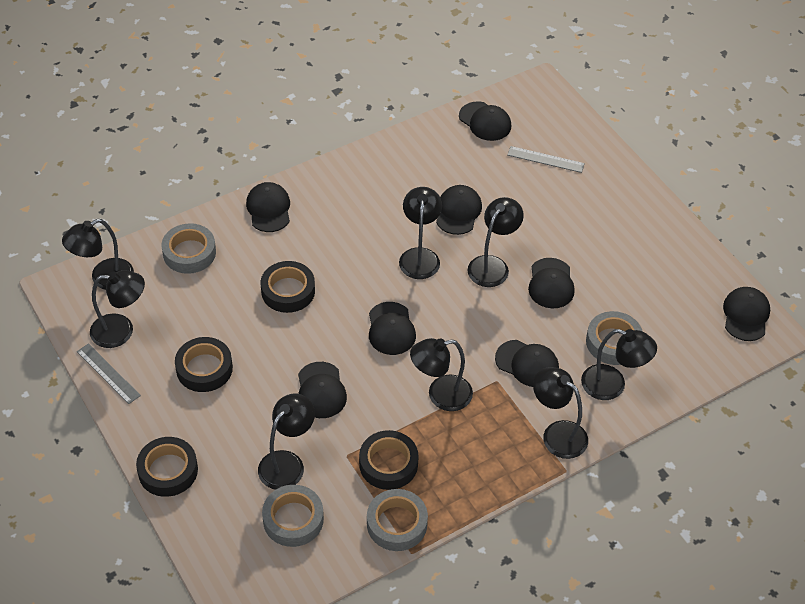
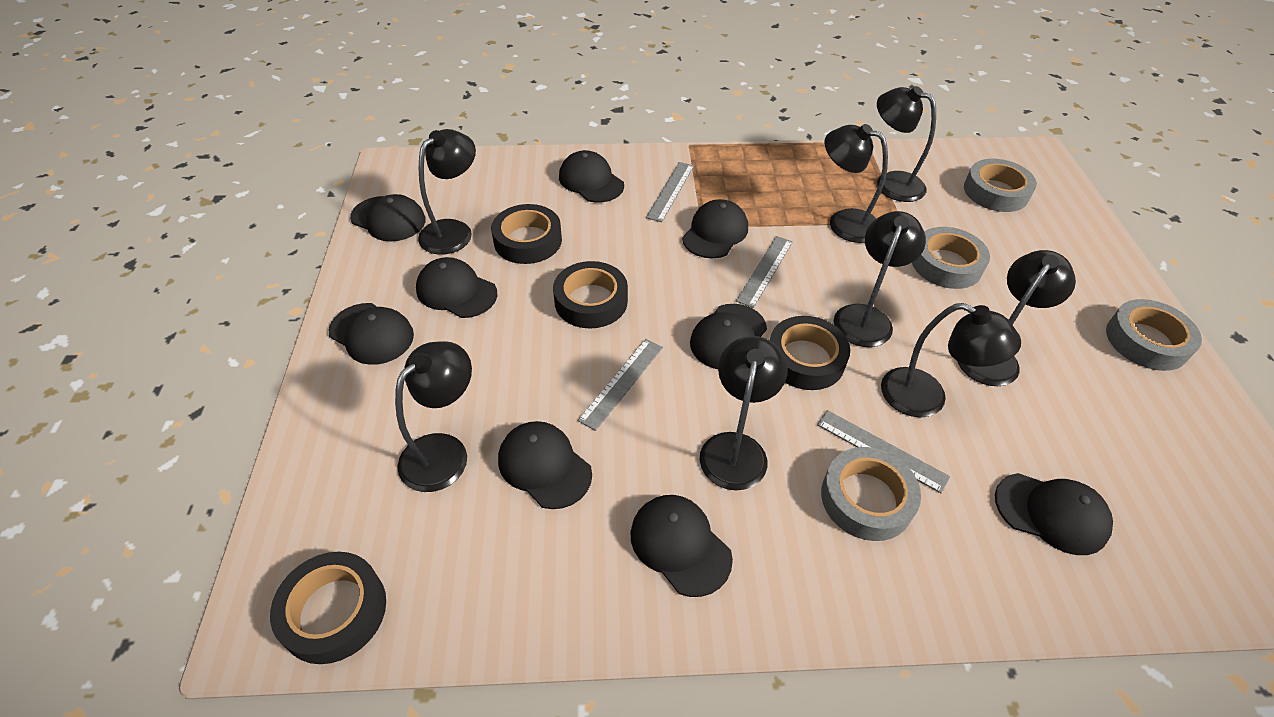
black cap: 8 -> 9
grey ruler: 2 -> 4

